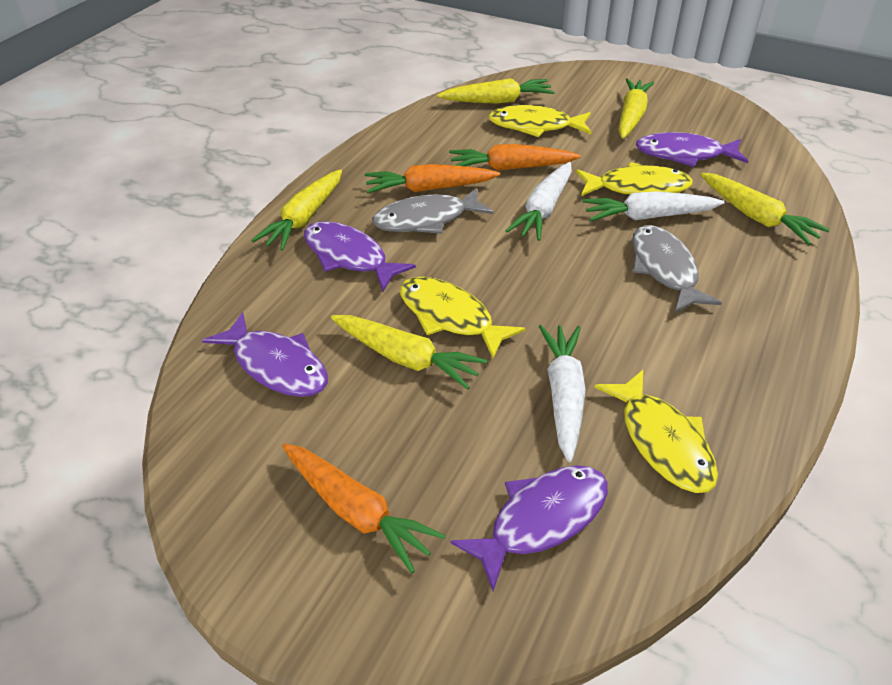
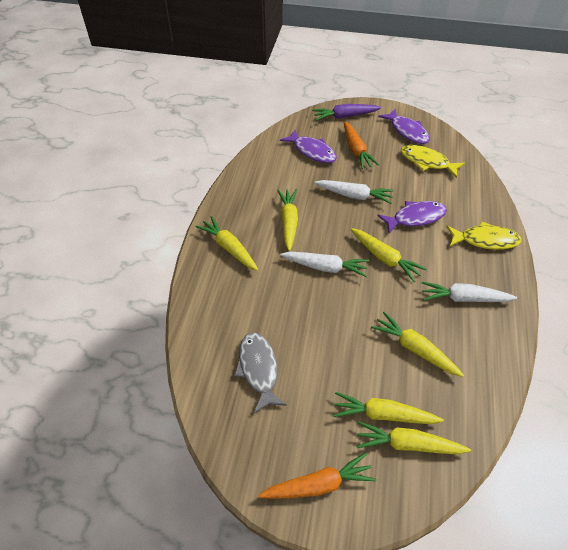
grey fish: 2 -> 1
orange carrot: 3 -> 2
purple carrot: 0 -> 1
purple fish: 4 -> 3
yellow carrot: 5 -> 6
yellow fish: 4 -> 2

